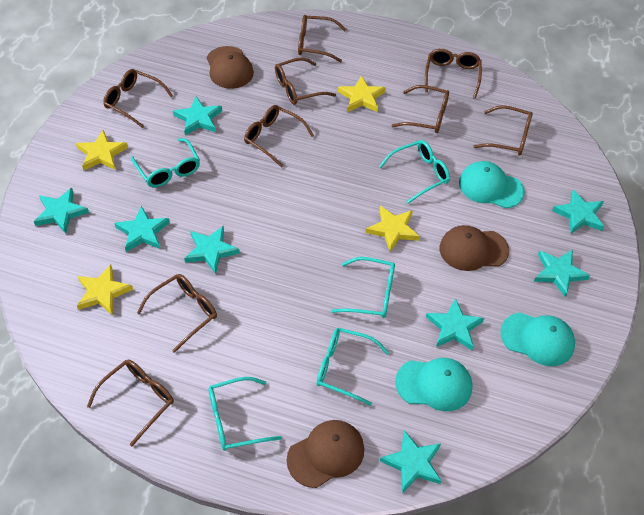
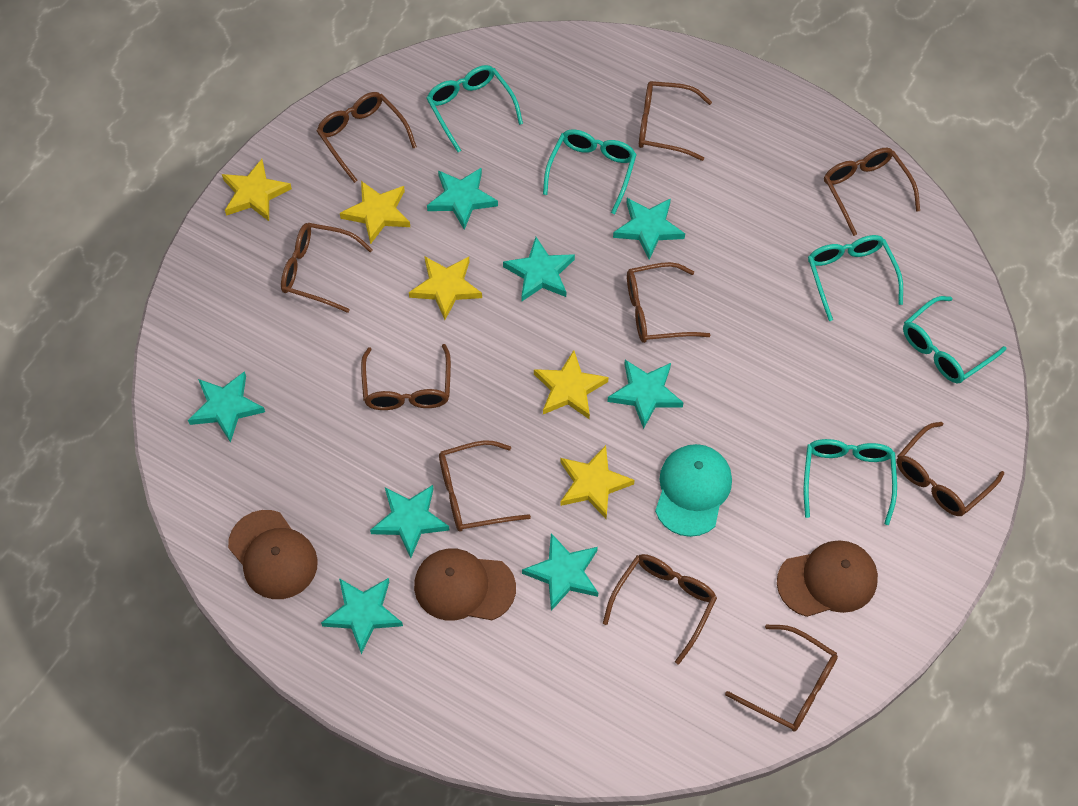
brown glasses: 9 -> 10
turquoise cap: 3 -> 1
yellow star: 4 -> 5

